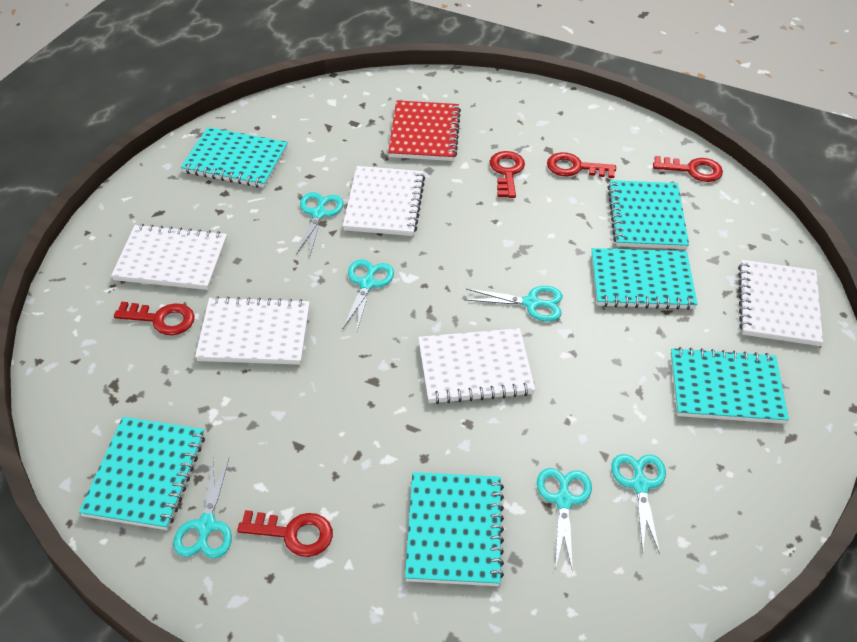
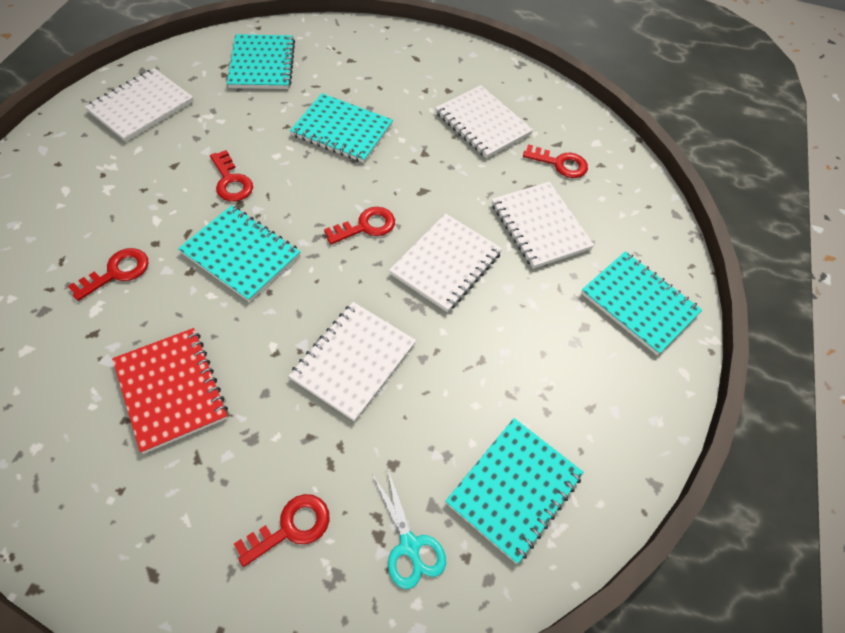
turquoise notebook: 6 -> 5
turquoise scissors: 6 -> 1

